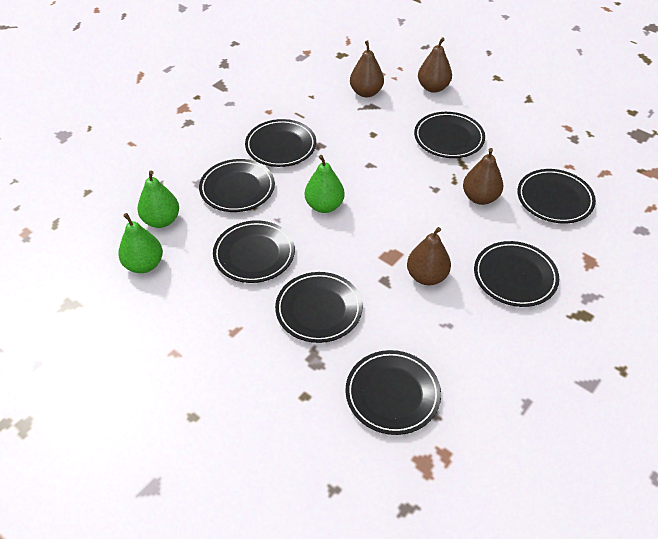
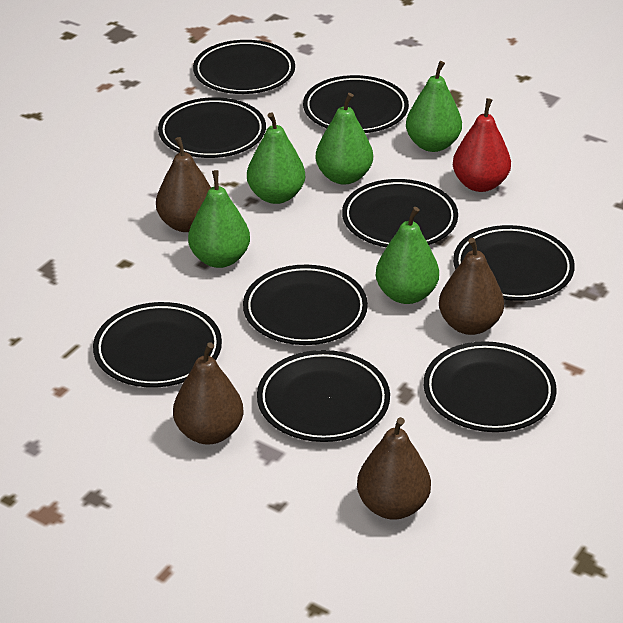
black plate: 8 -> 9
green pear: 3 -> 5
red pear: 0 -> 1

